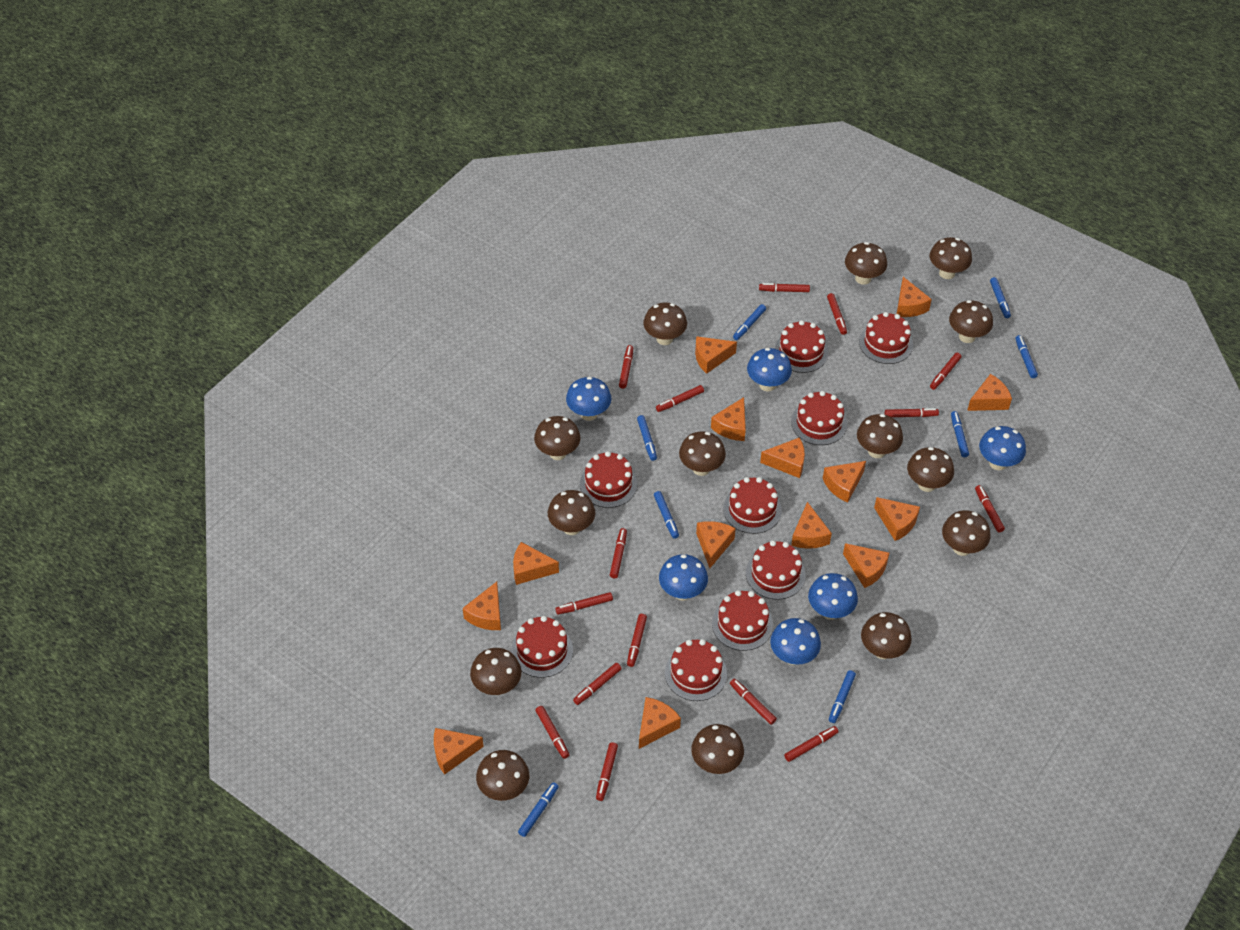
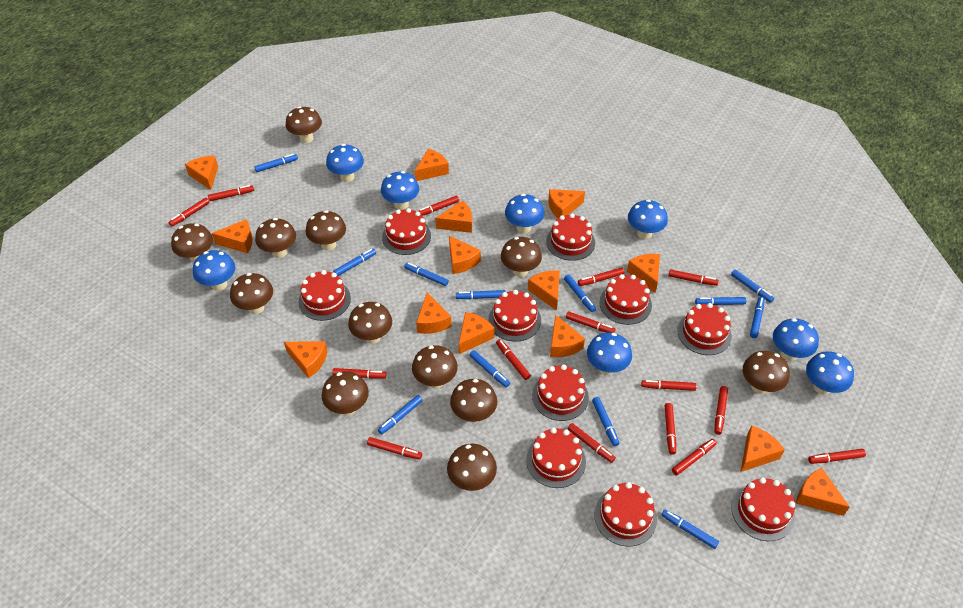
blue marker: 8 -> 12
blue mushroom: 6 -> 8
brown mushroom: 14 -> 12
red cake: 9 -> 10

